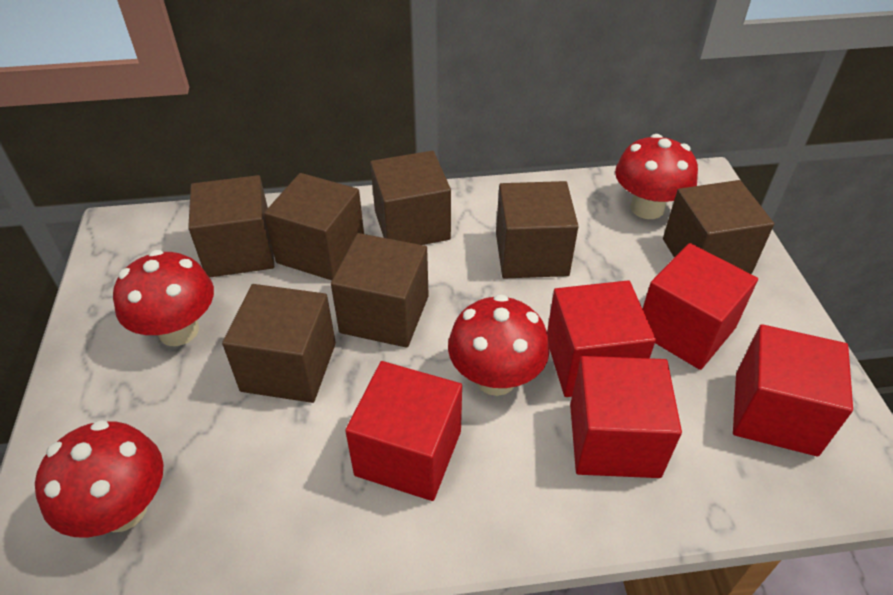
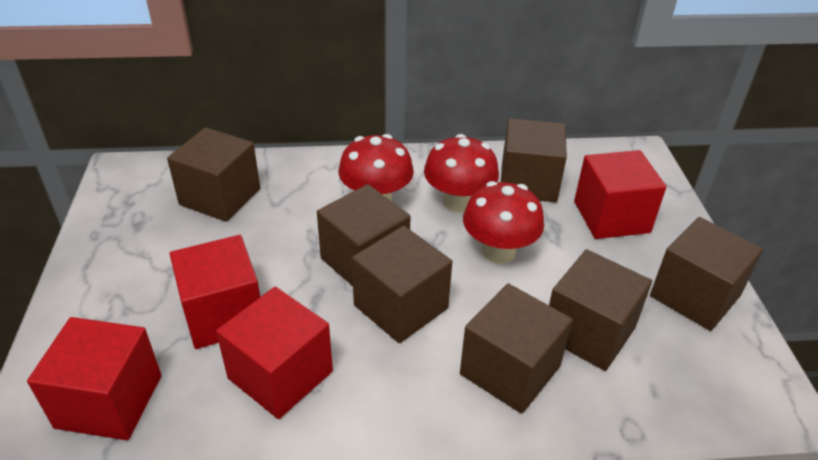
red cube: 5 -> 4
red mushroom: 4 -> 3

